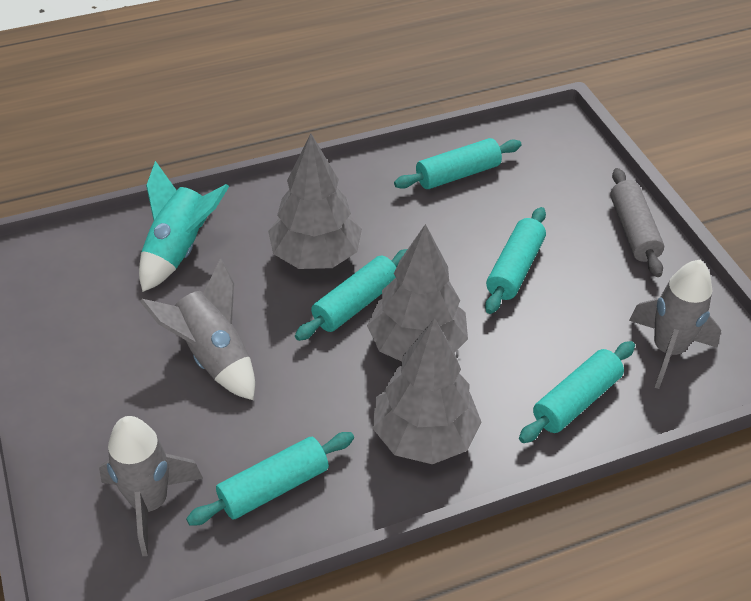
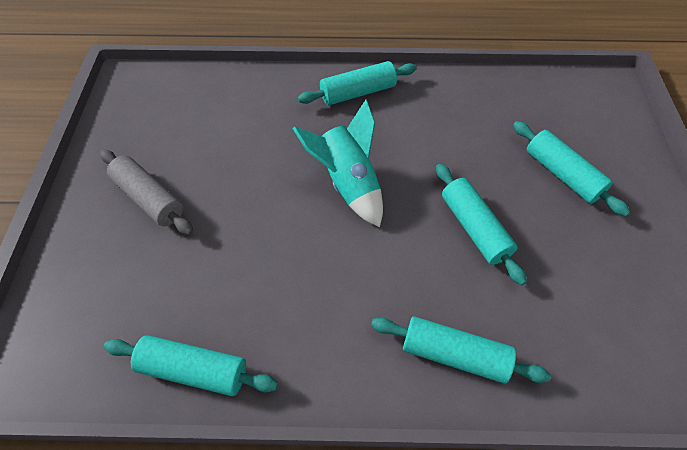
grey rocket: 3 -> 0
grey tree: 3 -> 0

